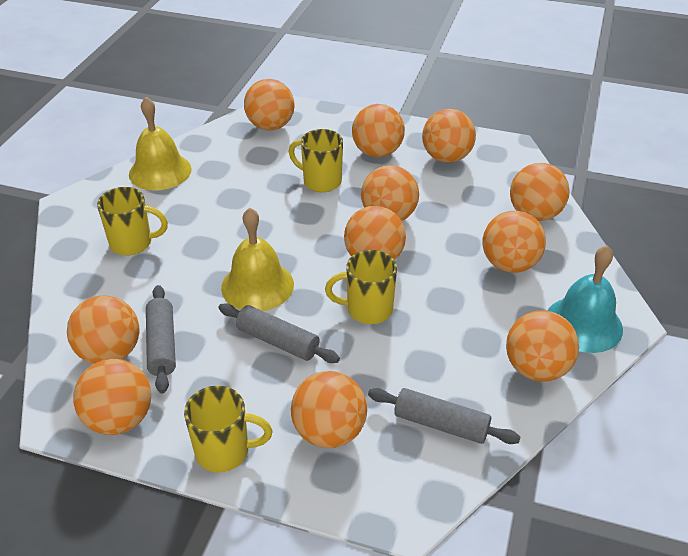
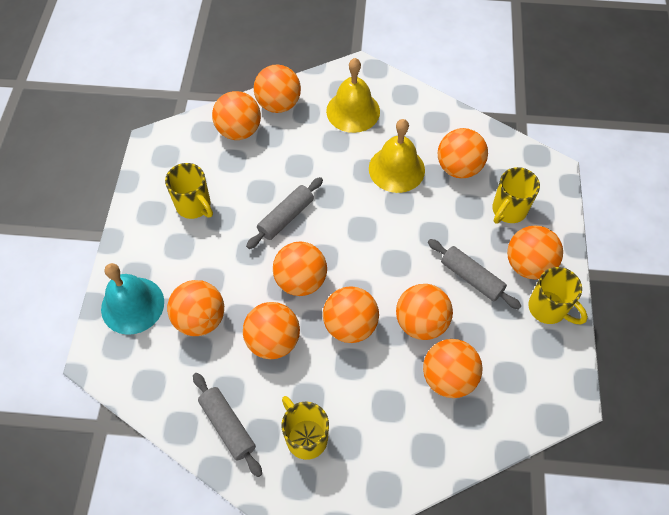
orange ball: 11 -> 10

